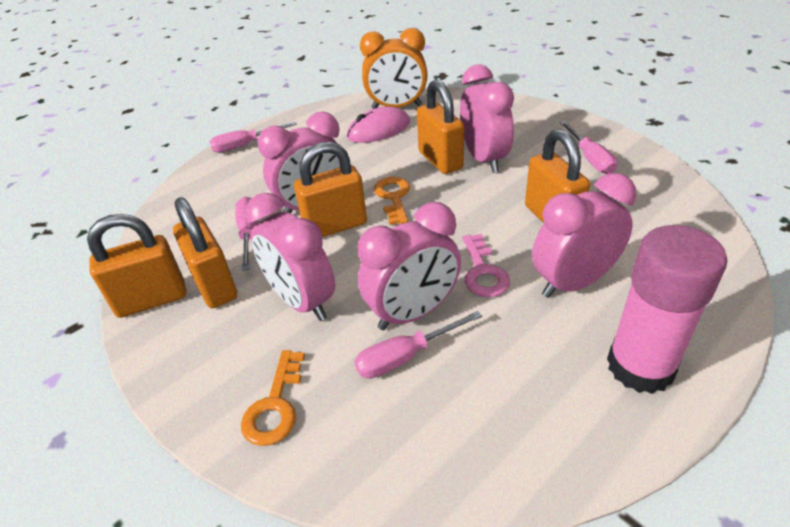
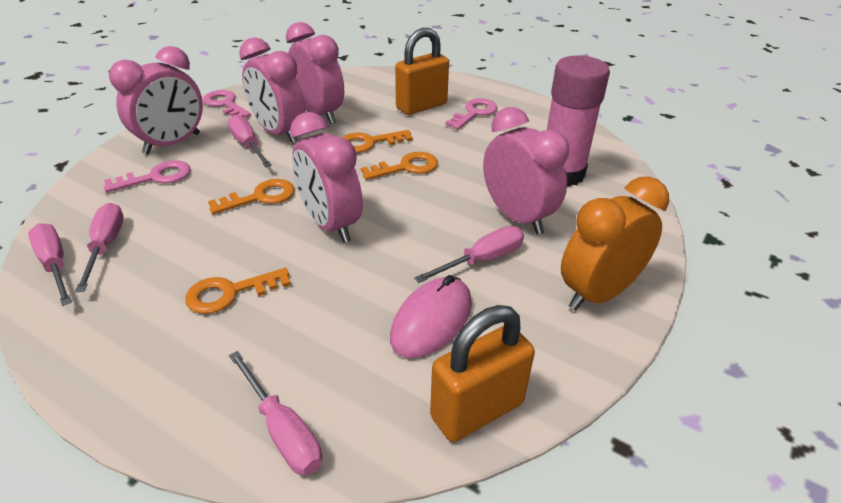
orange key: 2 -> 4
orange padlock: 5 -> 2
pink key: 1 -> 3
pink screwdriver: 4 -> 5

